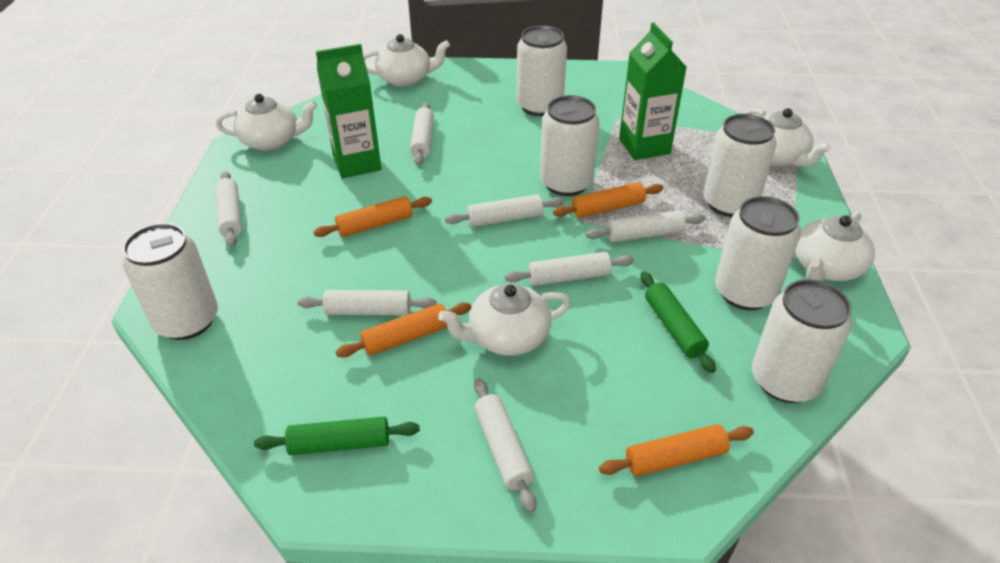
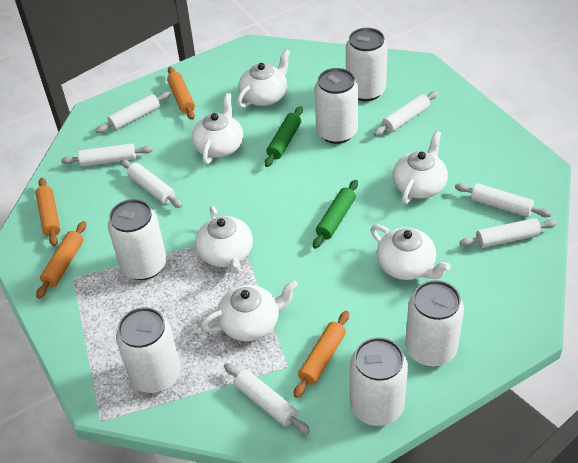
green carton: 2 -> 0
white teapot: 5 -> 6

